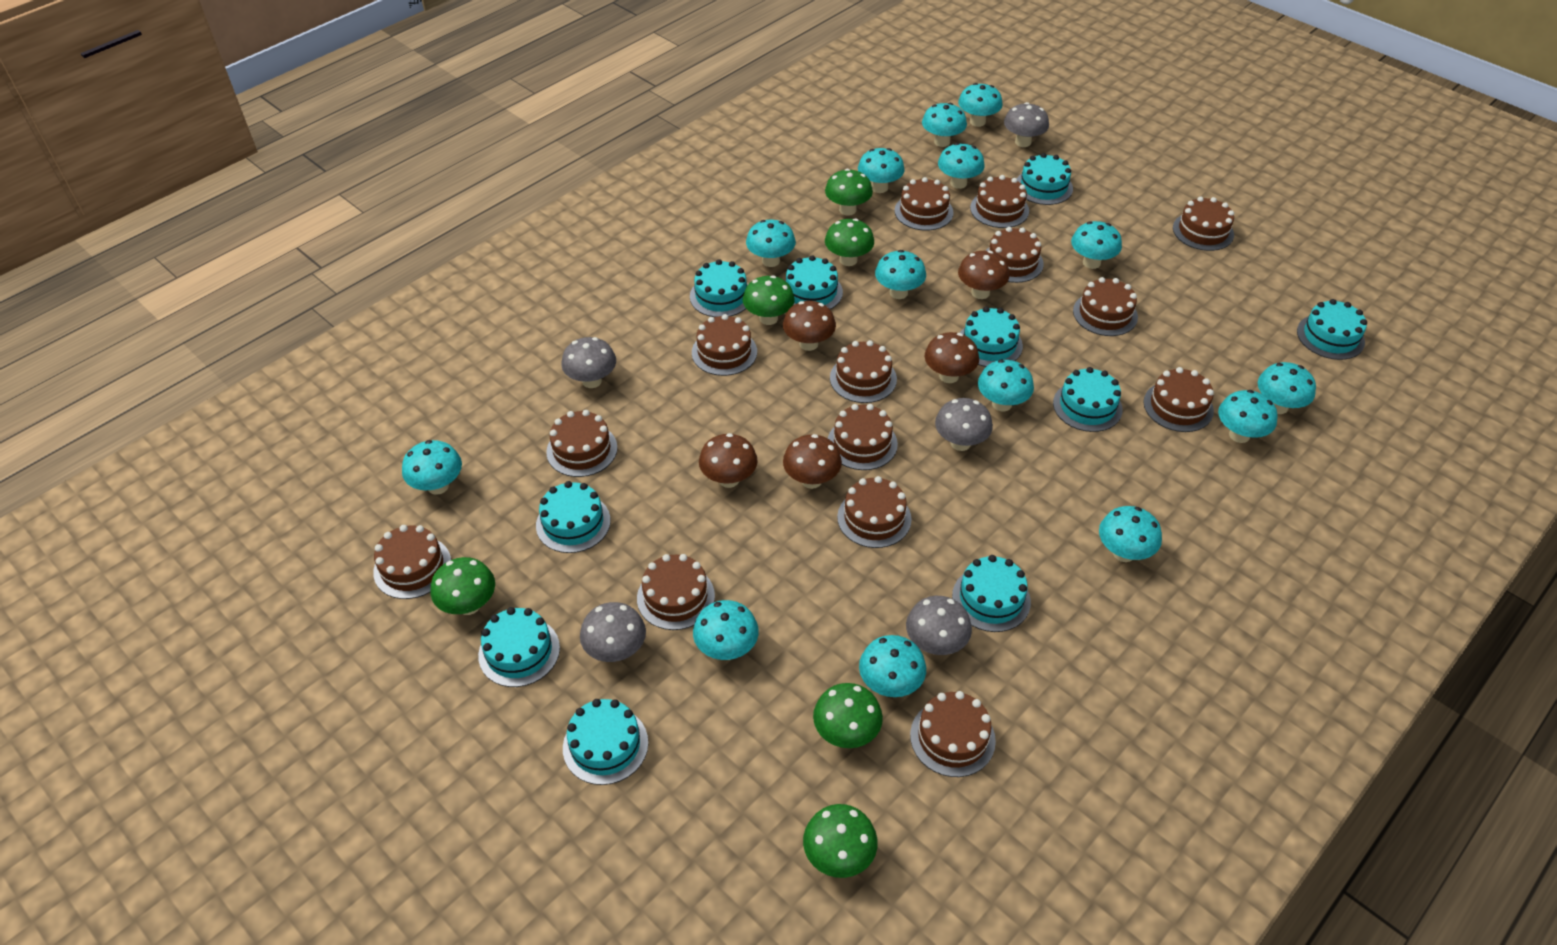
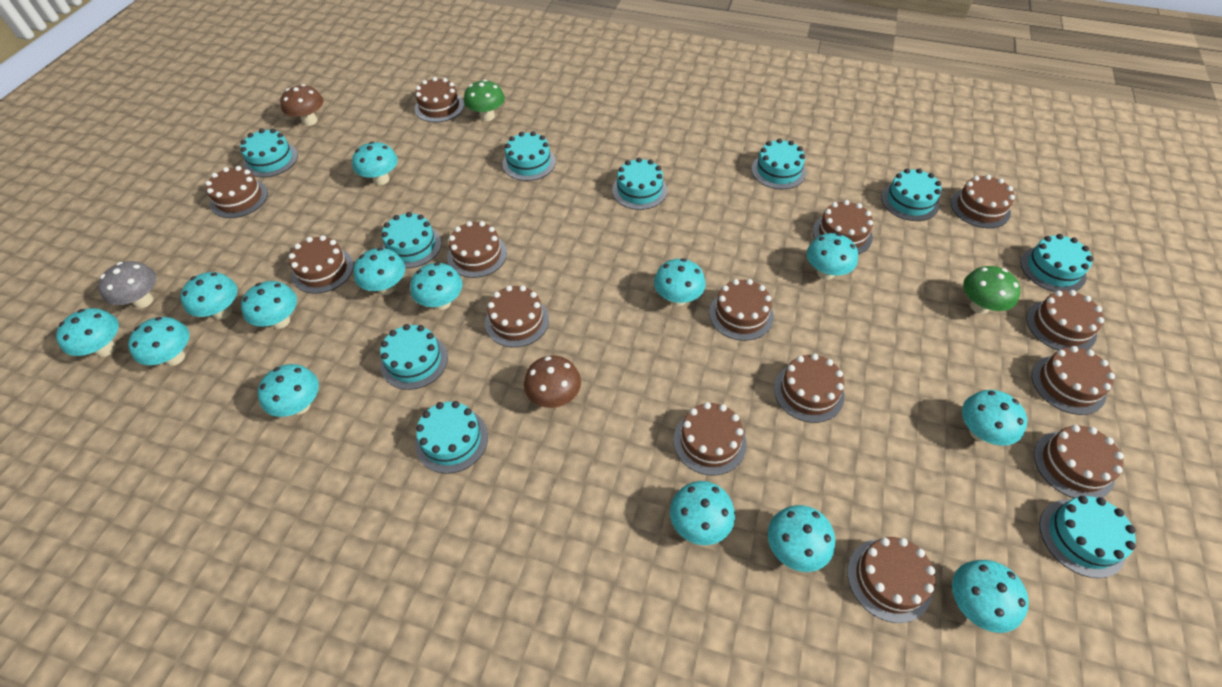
brown mushroom: 5 -> 2
green mushroom: 6 -> 2
grey mushroom: 5 -> 1

